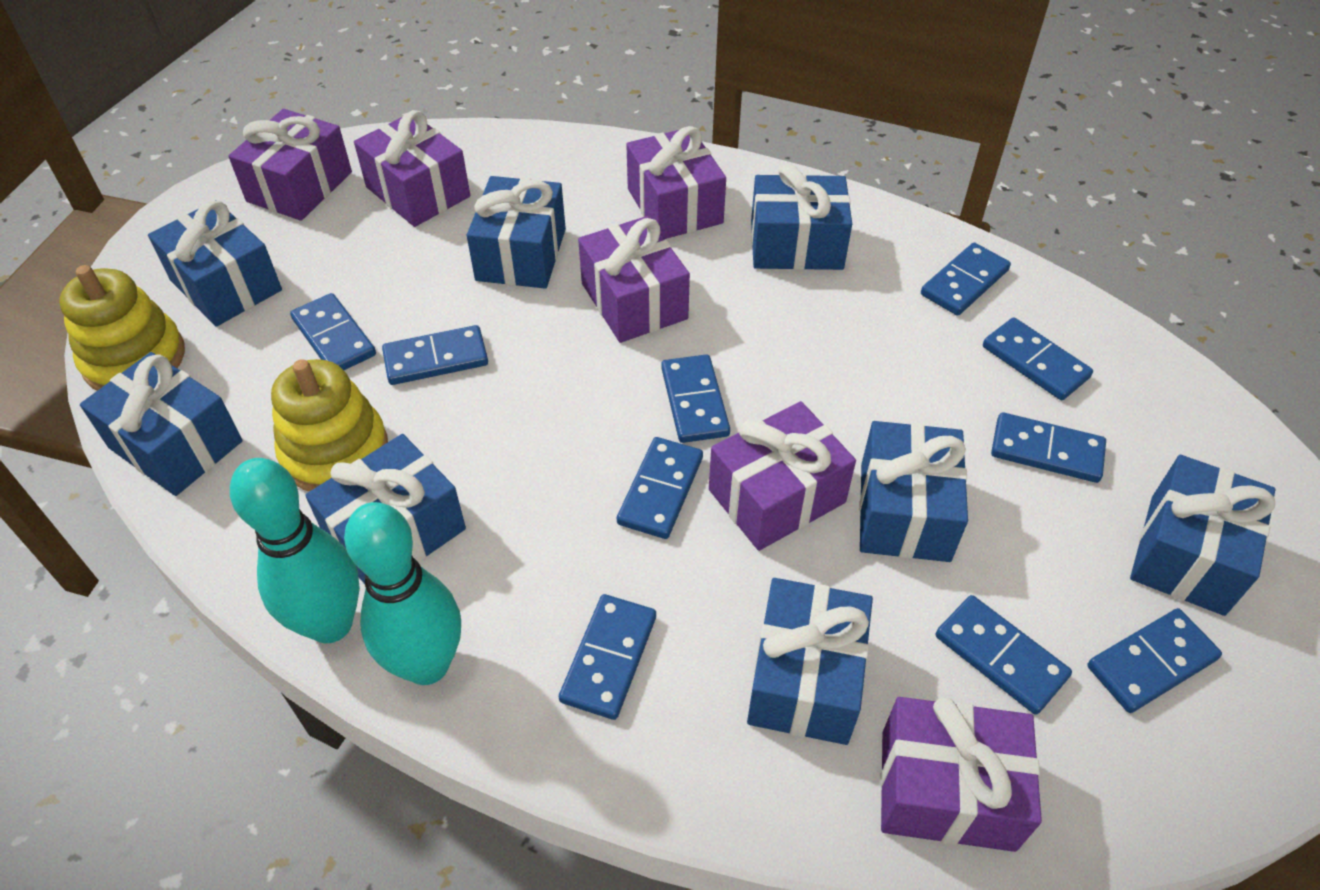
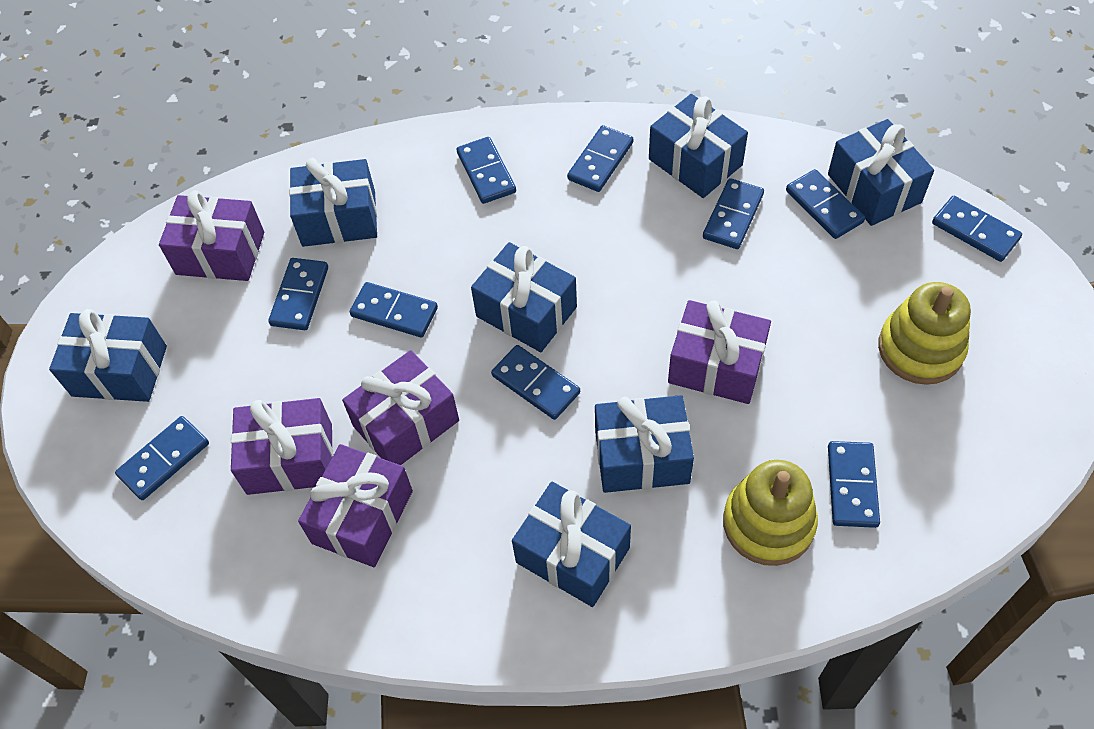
blue gift: 8 -> 7
purple gift: 6 -> 5
turquoise bowling pin: 2 -> 0

